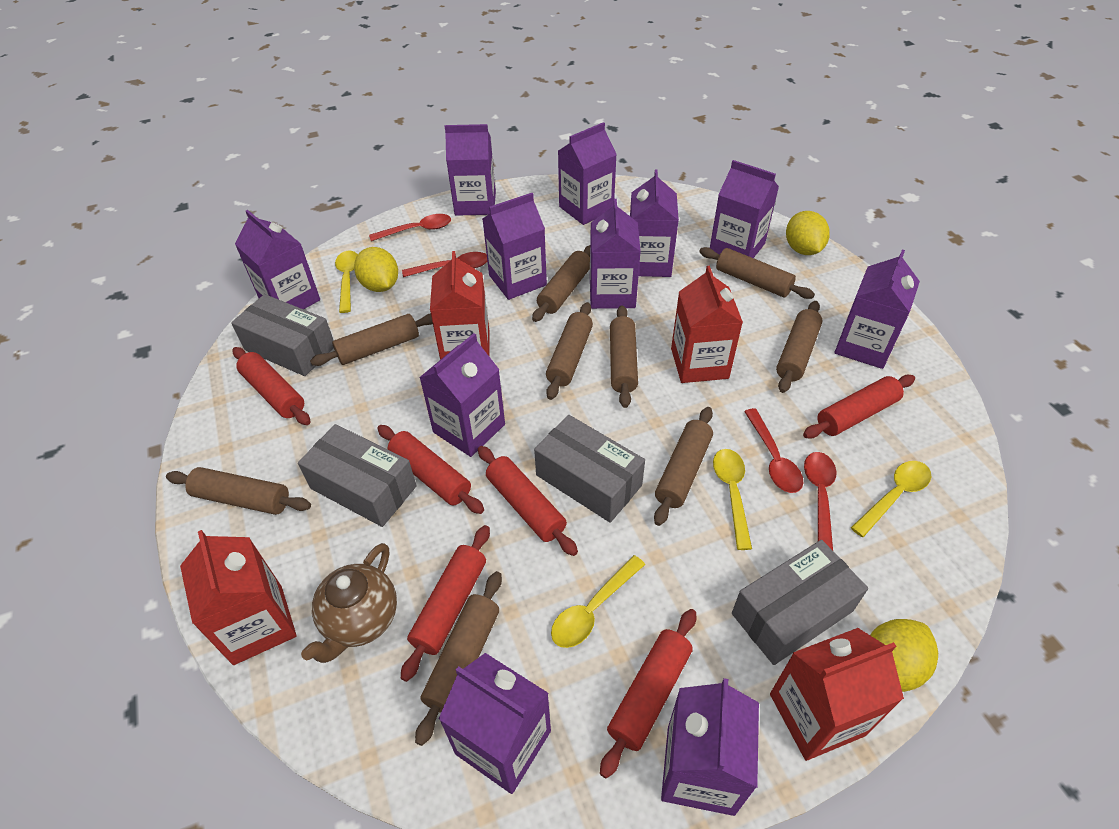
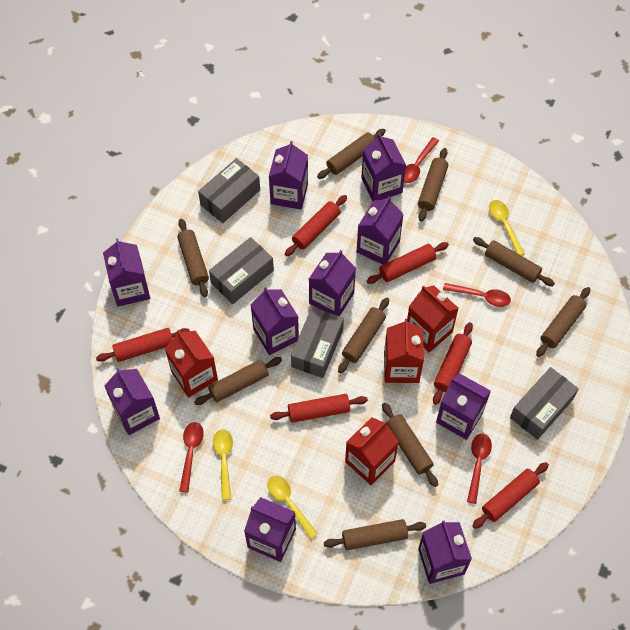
brown teapot: 1 -> 0
purple carton: 11 -> 10
yellow lemon: 3 -> 0
yellow spoon: 4 -> 3

